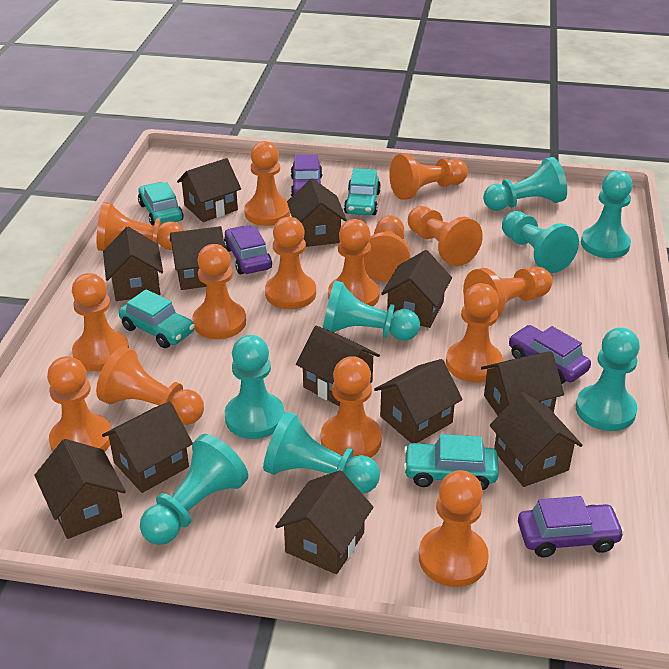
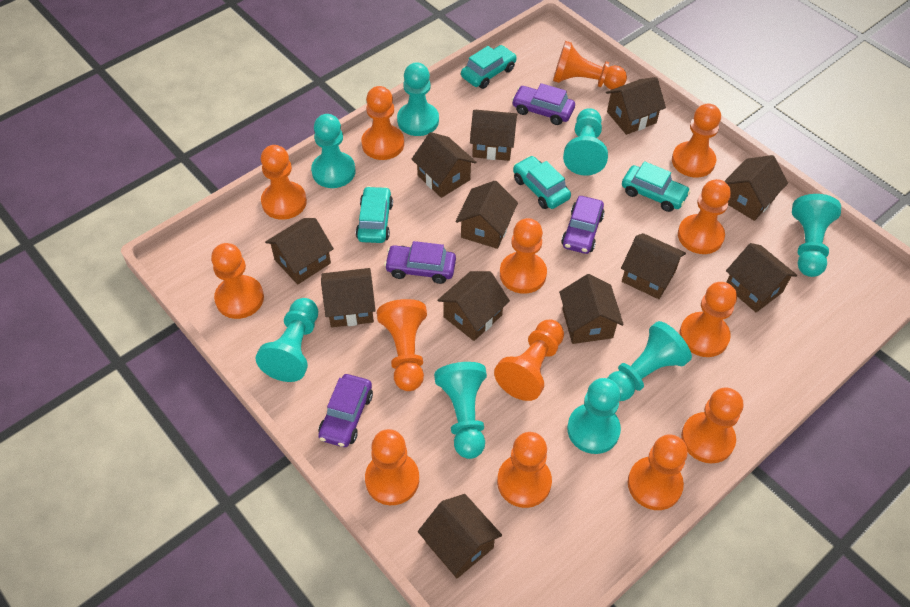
orange pawn: 15 -> 14

